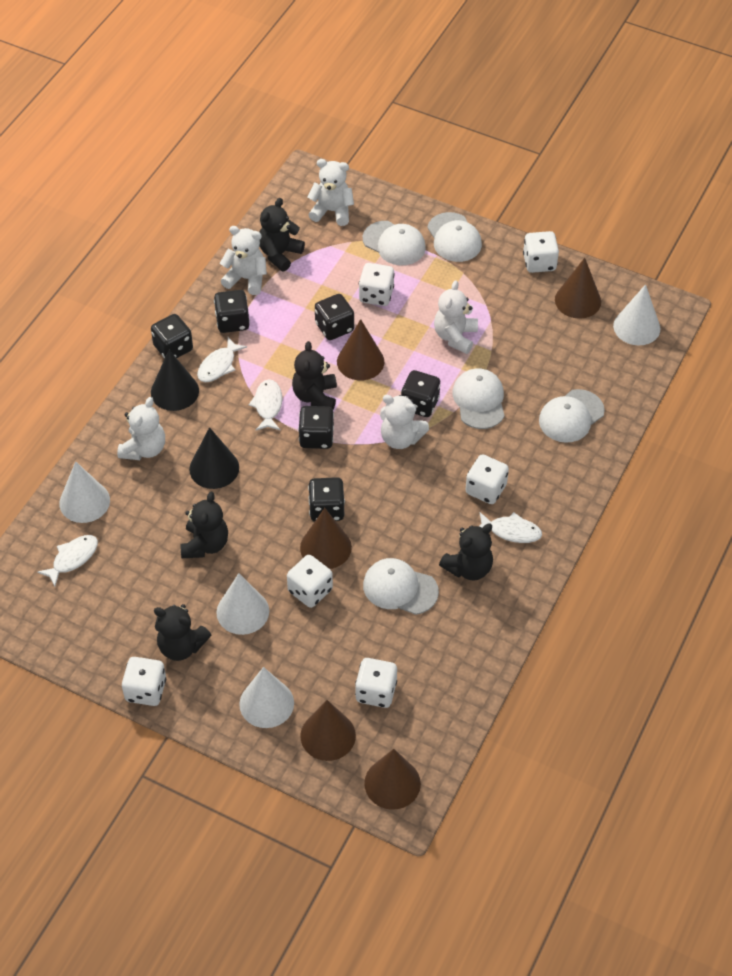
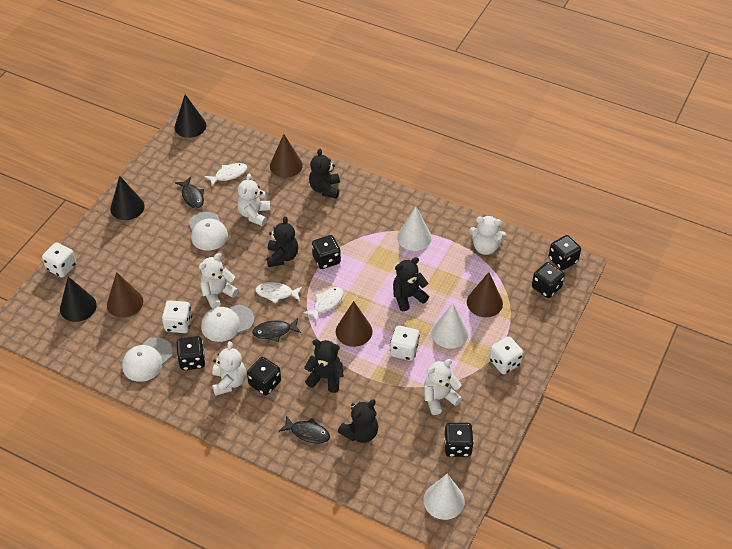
black cone: 2 -> 3
black fish: 0 -> 3
brown cone: 5 -> 4
white cap: 5 -> 3
white cone: 4 -> 3
white dice: 6 -> 4
white fish: 4 -> 3

